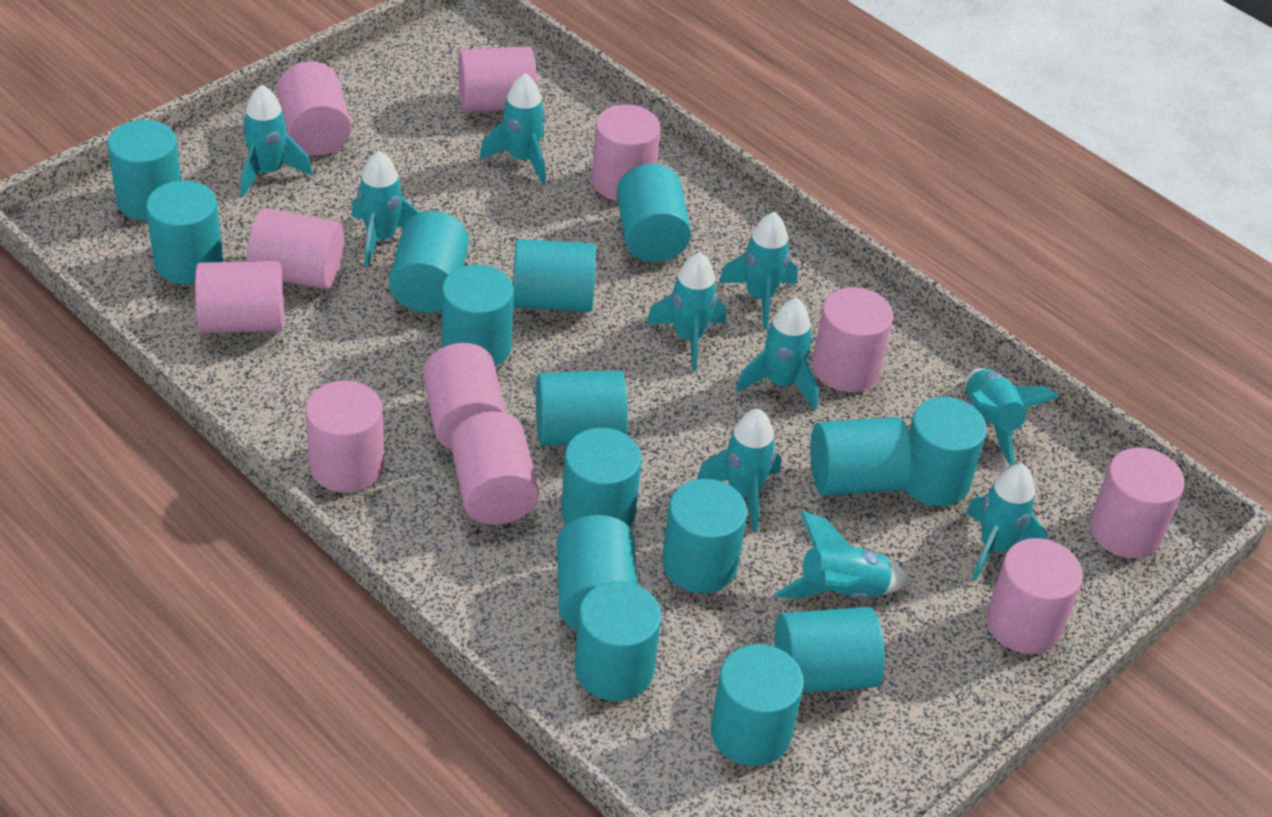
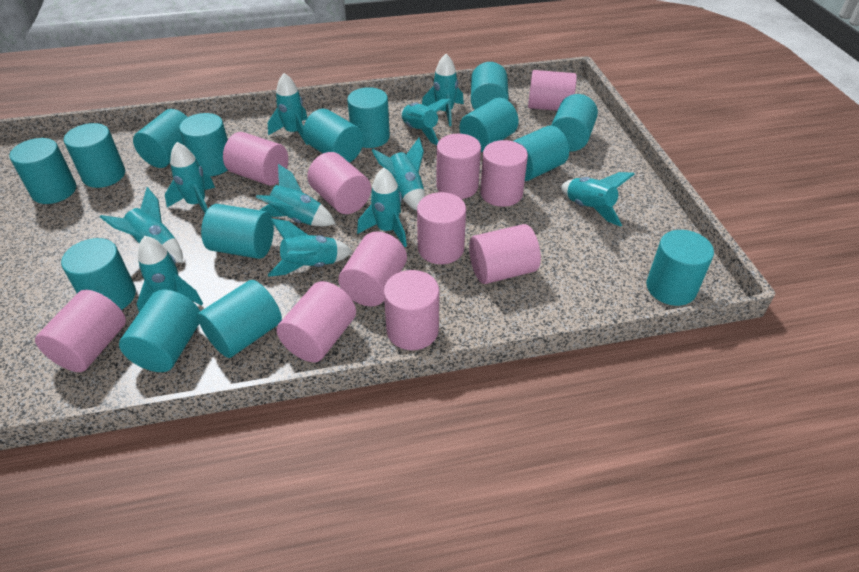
turquoise rocket: 10 -> 11

